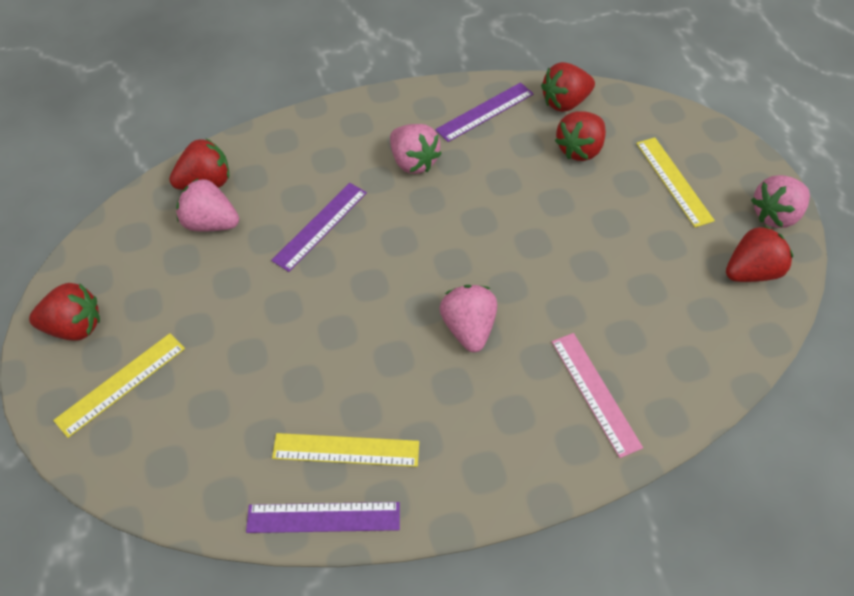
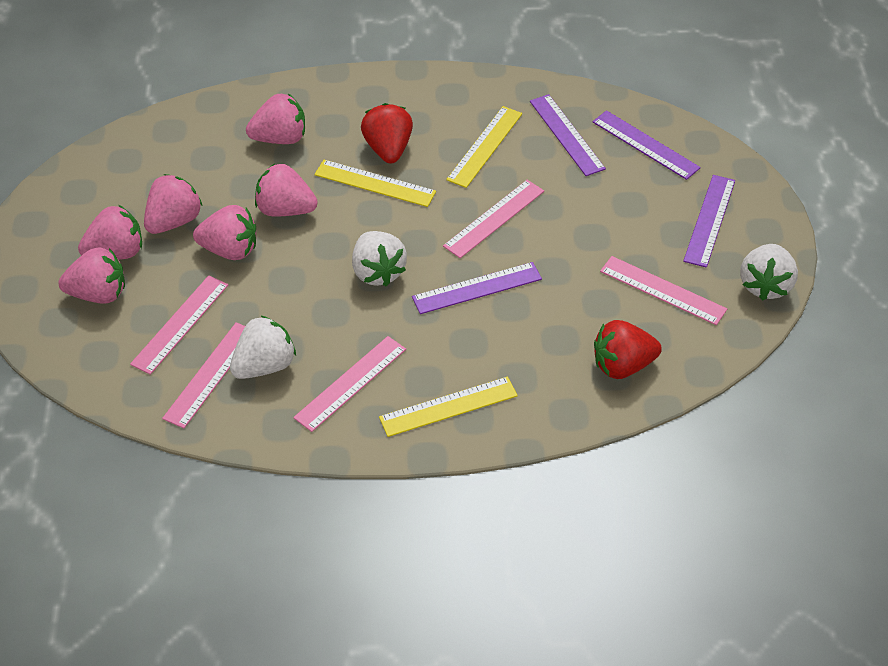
pink ruler: 1 -> 5
pink strawberry: 4 -> 6
purple ruler: 3 -> 4
red strawberry: 5 -> 2
white strawberry: 0 -> 3

